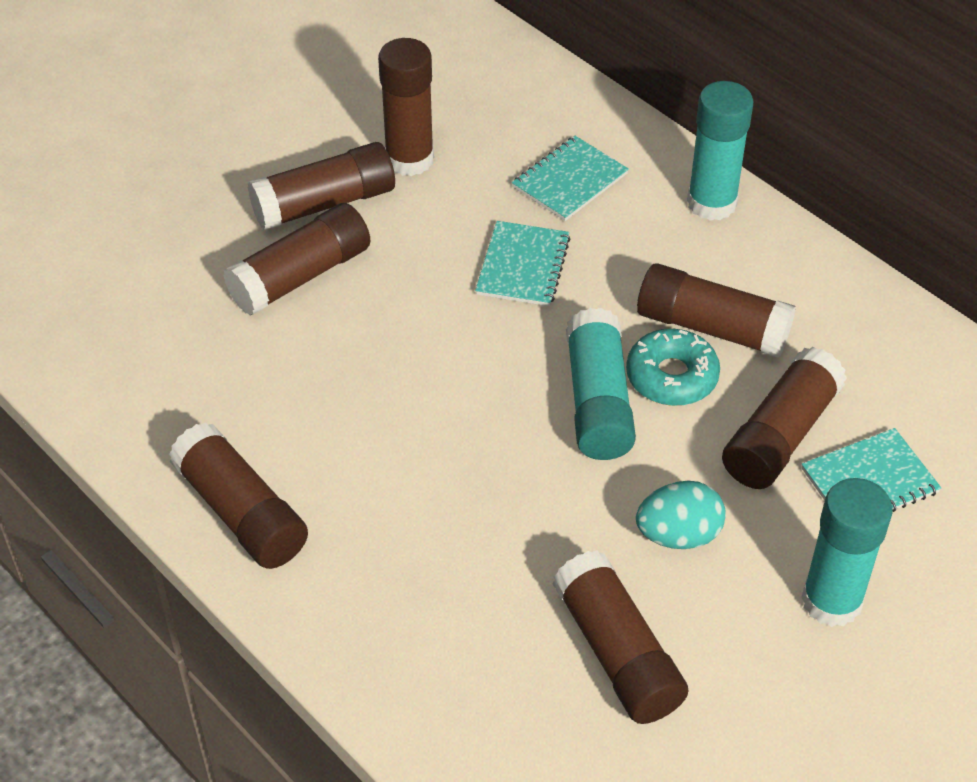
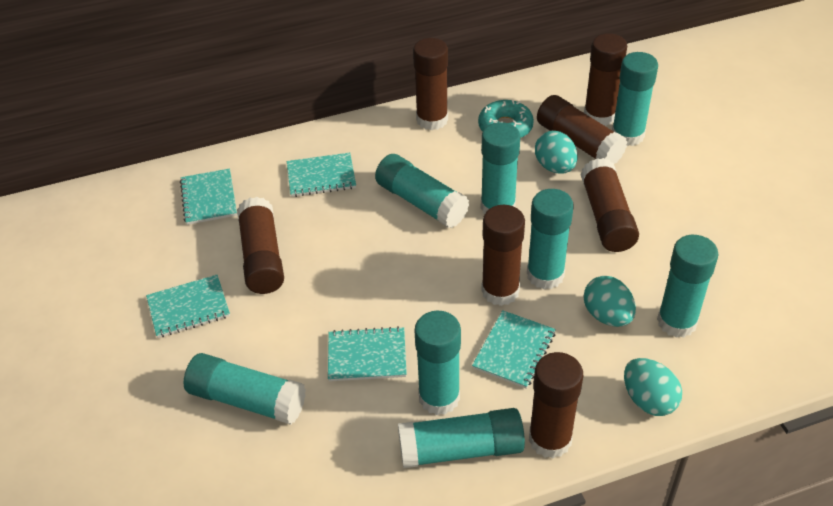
turquoise egg: 1 -> 3
turquoise glue stick: 3 -> 8
turquoise notebook: 3 -> 5

